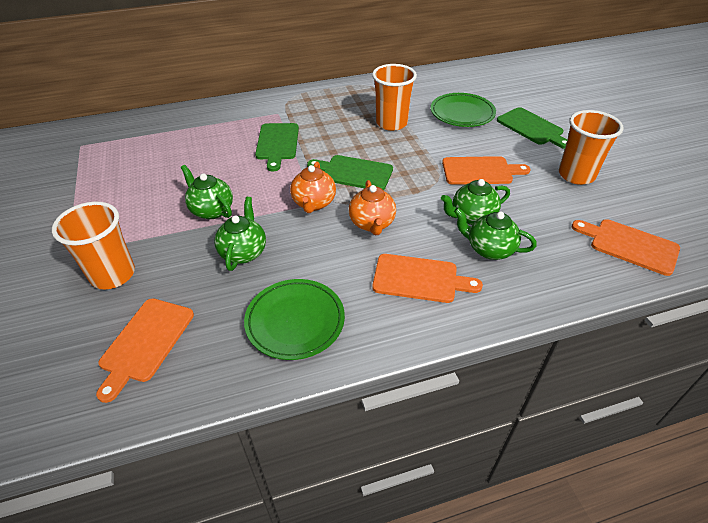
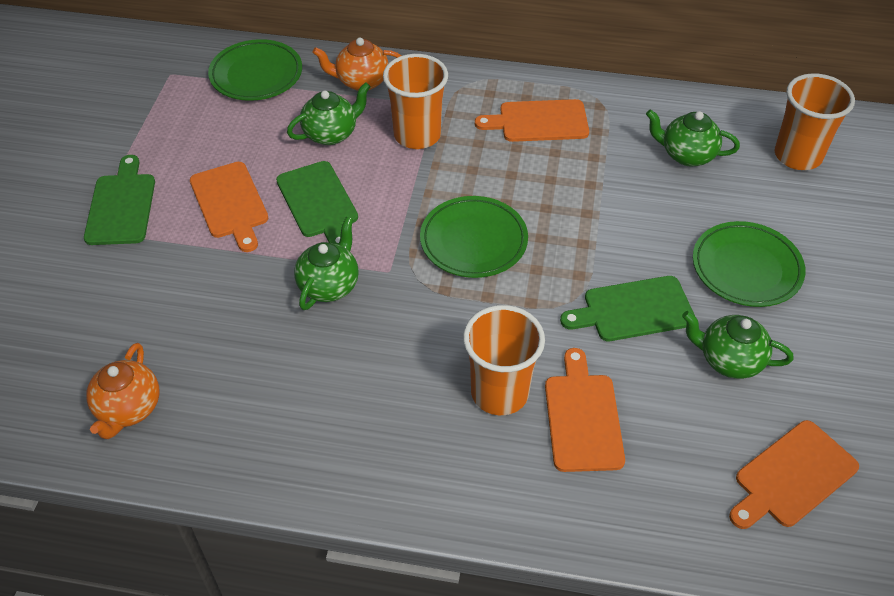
green plate: 2 -> 3

